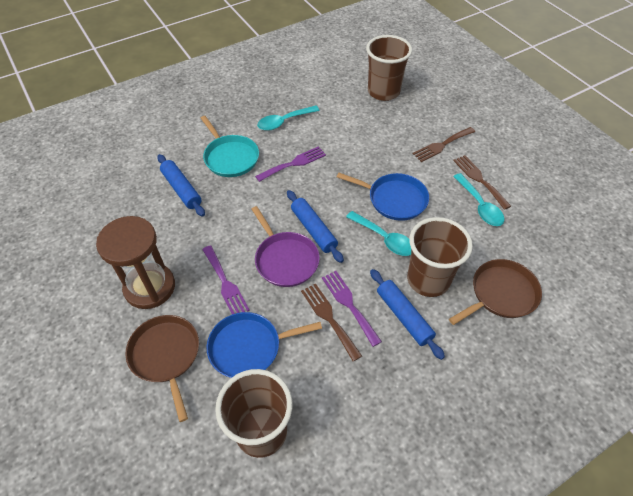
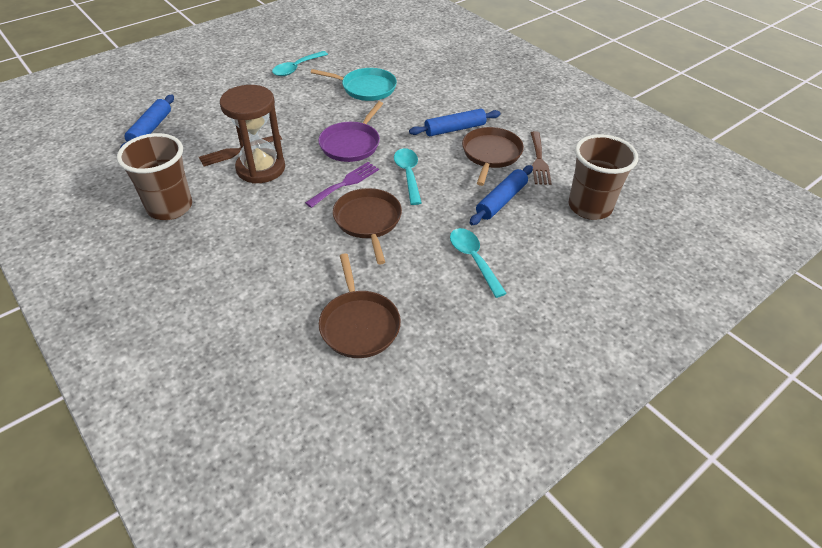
blue pan: 2 -> 0
brown cup: 3 -> 2
brown fork: 3 -> 2
brown pan: 2 -> 3
purple fork: 3 -> 1

